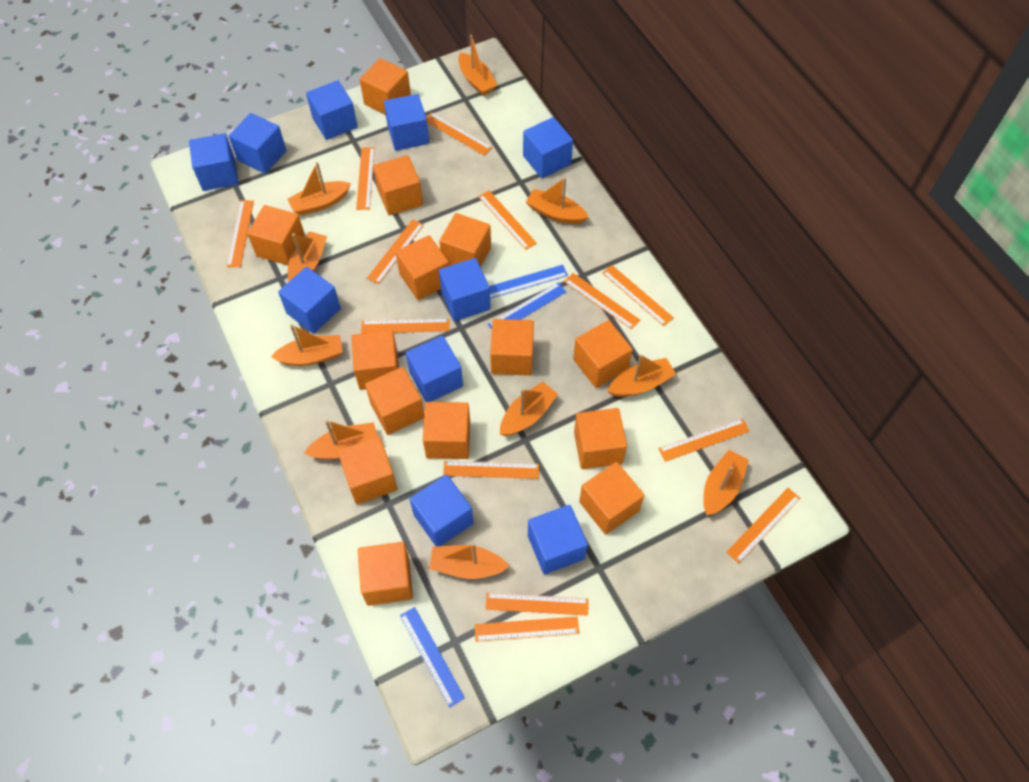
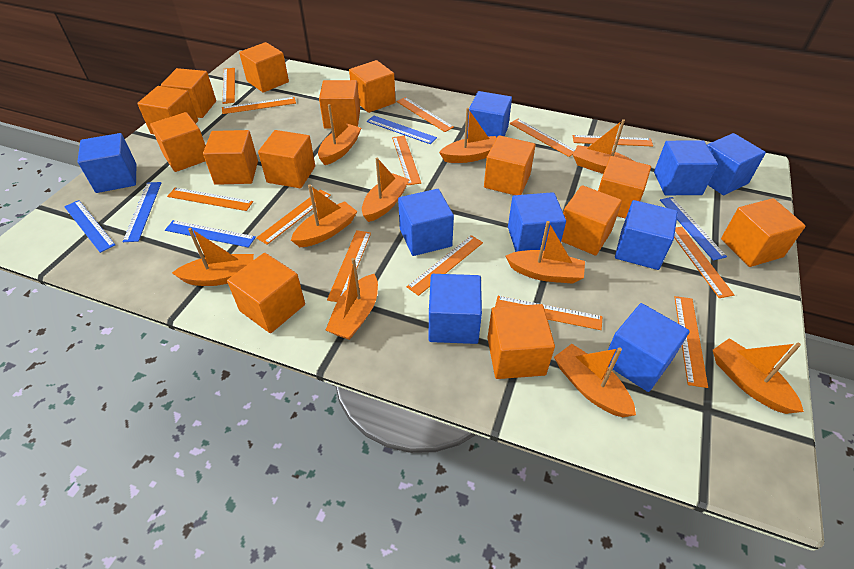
blue cube: 10 -> 9
blue ruler: 3 -> 5

